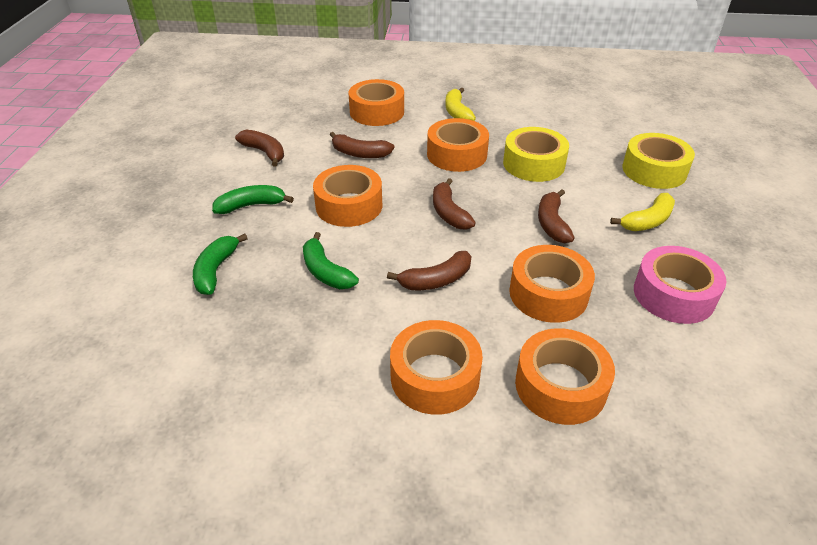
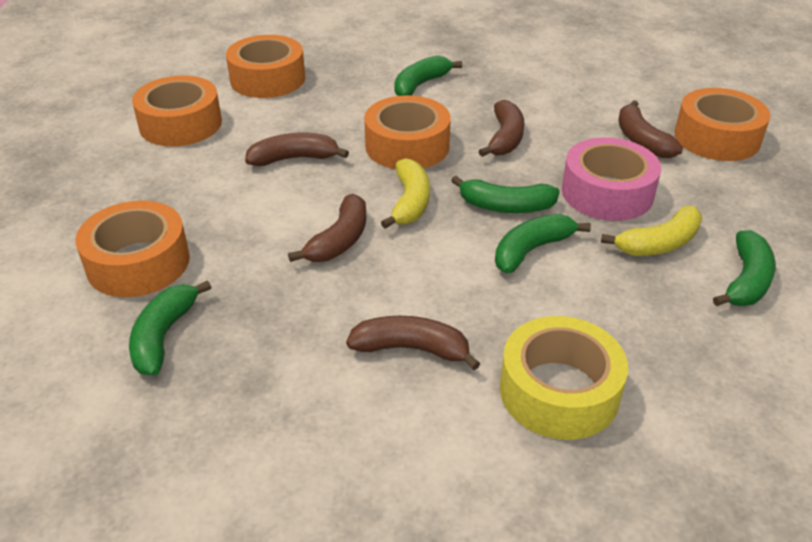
green banana: 3 -> 5
orange tape: 6 -> 5
yellow tape: 2 -> 1

